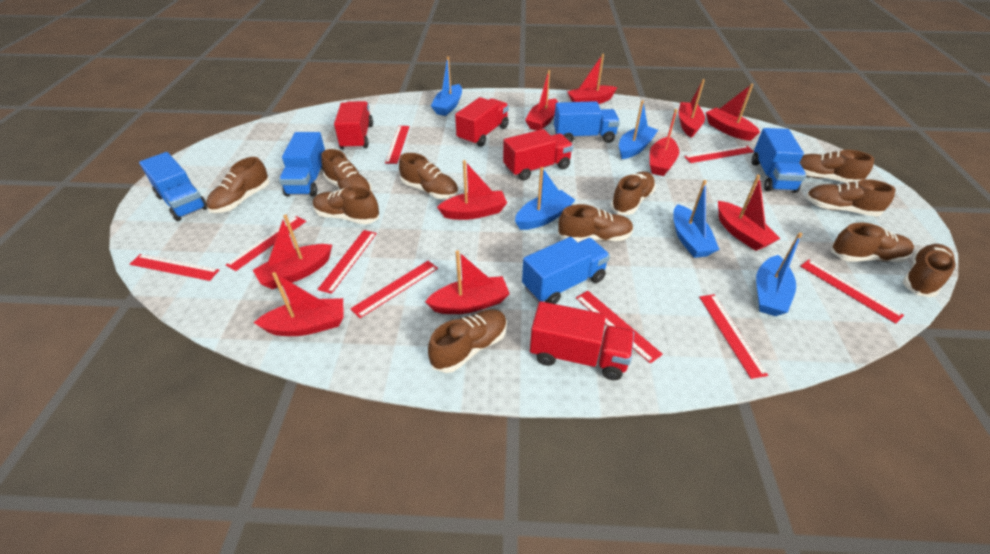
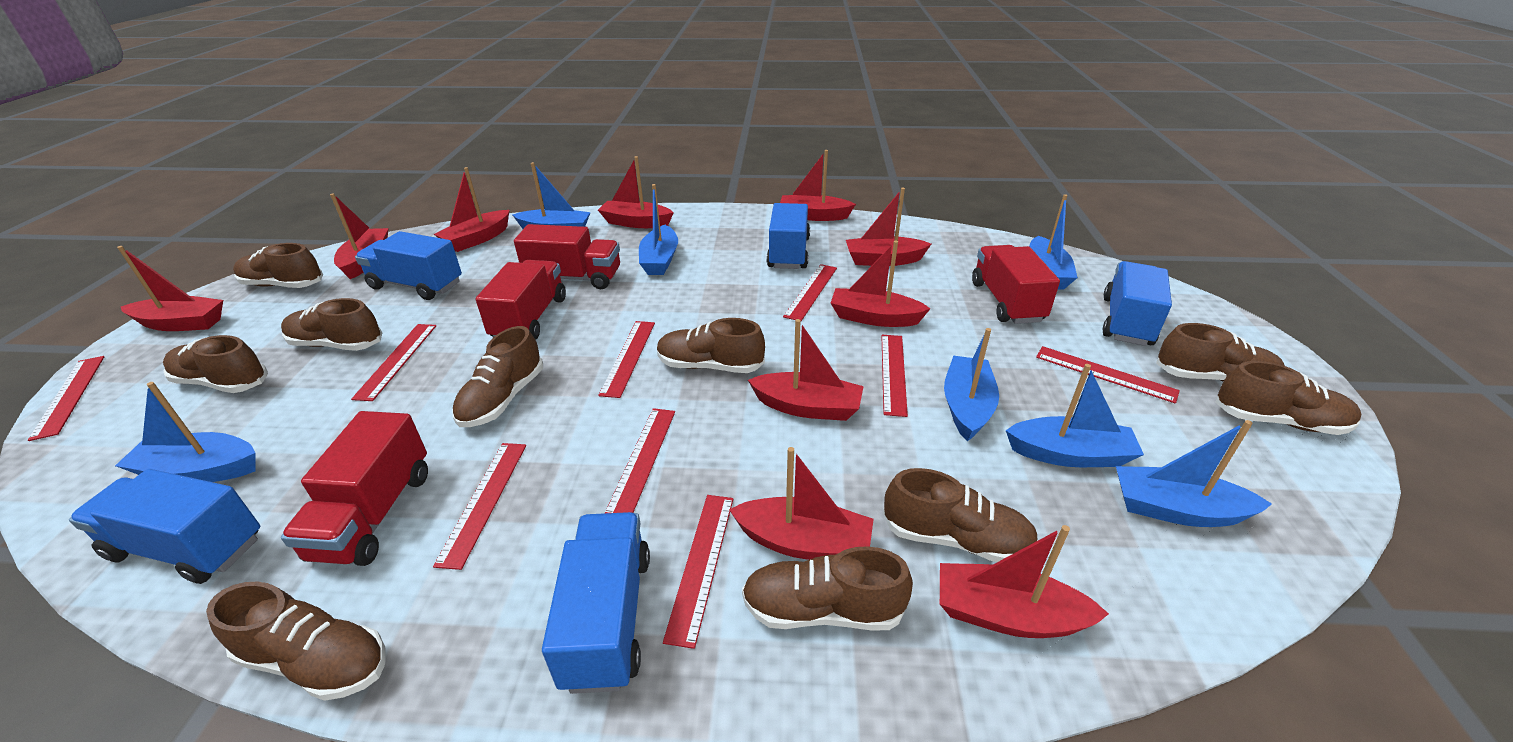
blue boat: 5 -> 7
brown shoe: 11 -> 10

